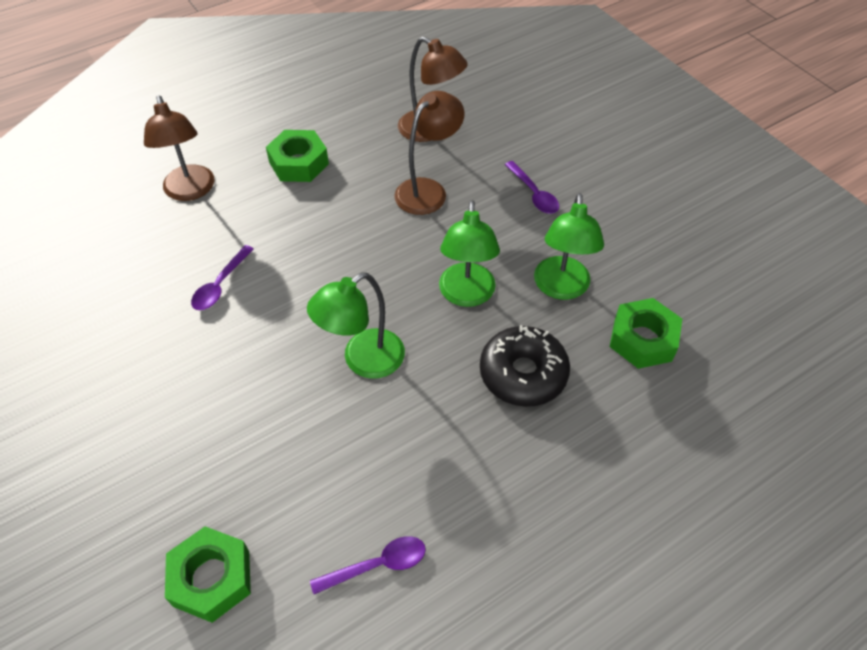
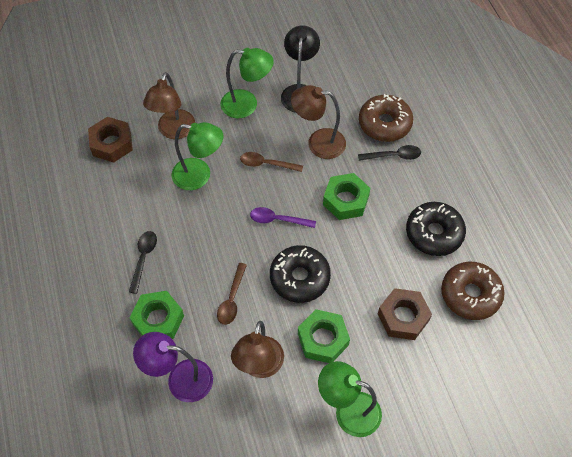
black donut: 1 -> 2
black lamp: 0 -> 1
black spoon: 0 -> 2
brown donut: 0 -> 2
brown nut: 0 -> 2
brown spoon: 0 -> 2
purple lamp: 0 -> 1
purple spoon: 3 -> 1

